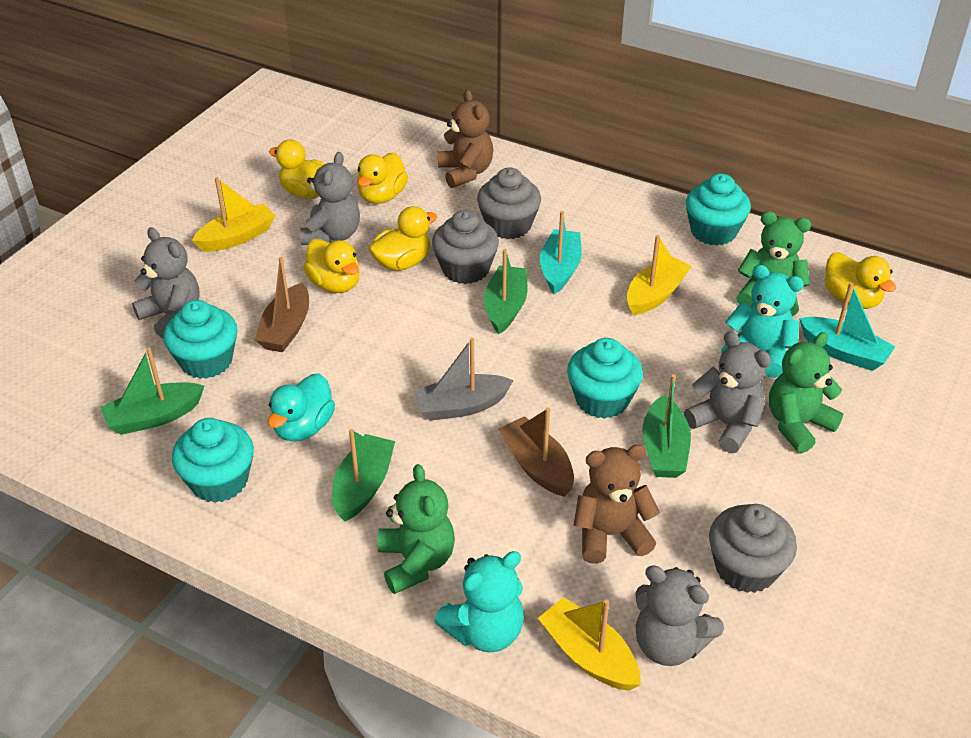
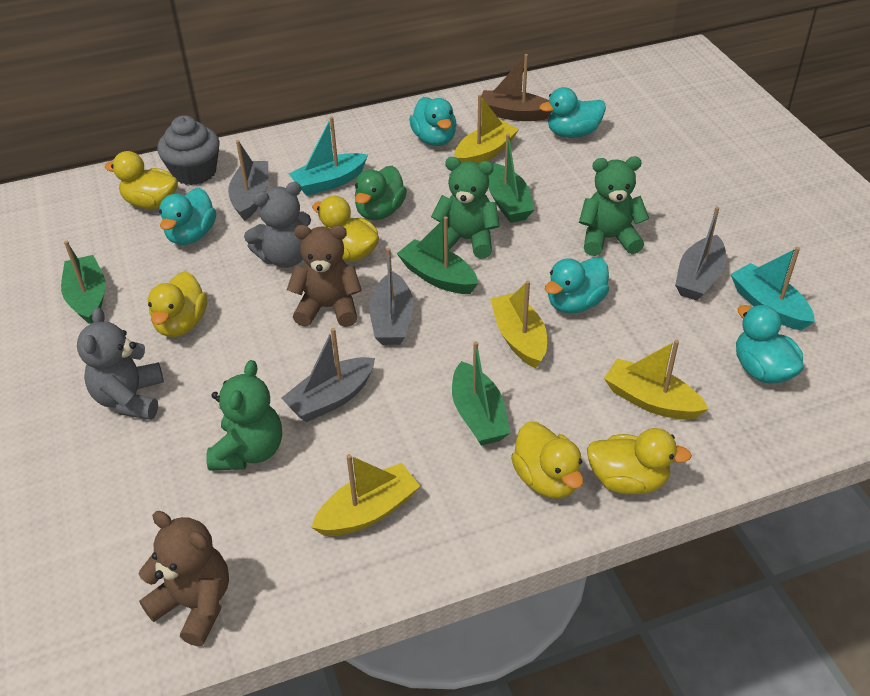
brown boat: 2 -> 1
green duck: 0 -> 1
grey boat: 1 -> 4
grey cupcake: 3 -> 1
grey teddy bear: 4 -> 2
turquoise cupcake: 4 -> 0
turquoise duck: 1 -> 5
turquoise teddy bear: 2 -> 0
yellow boat: 3 -> 4

